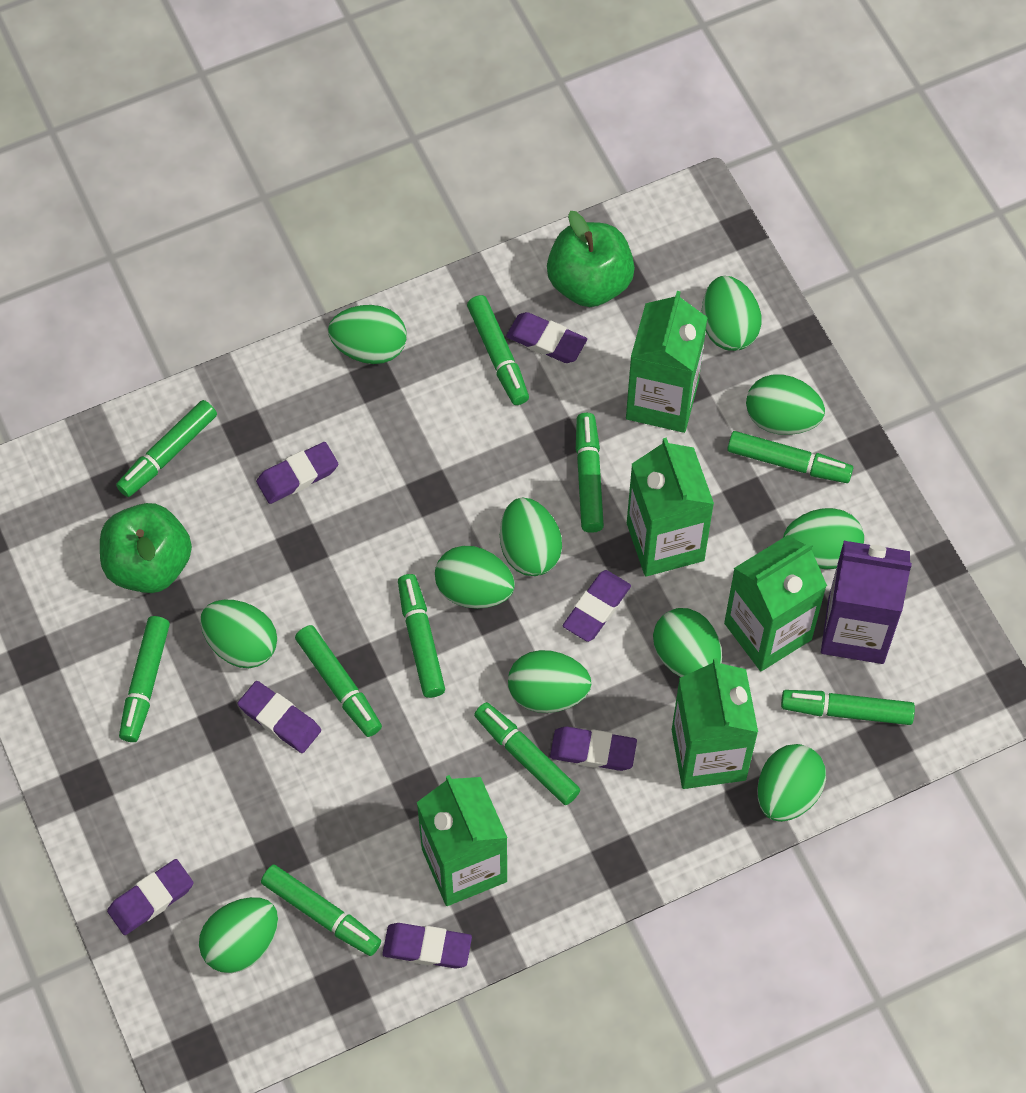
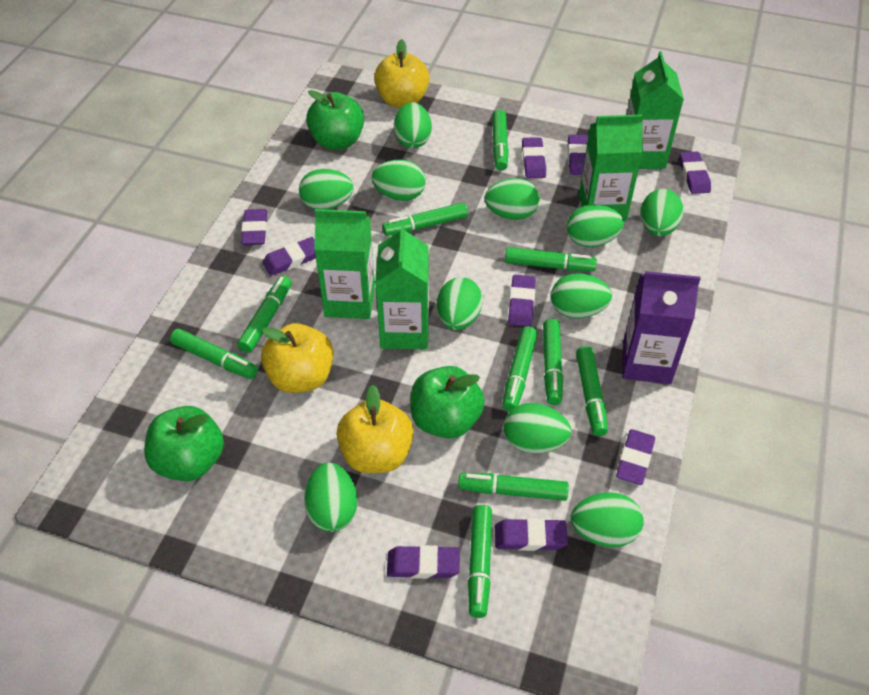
green apple: 2 -> 3
green carton: 5 -> 4
purple eraser: 7 -> 9
yellow apple: 0 -> 3

